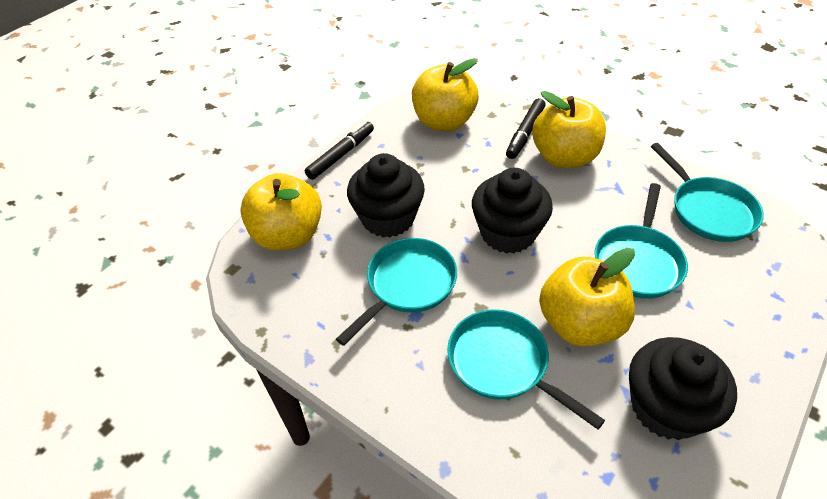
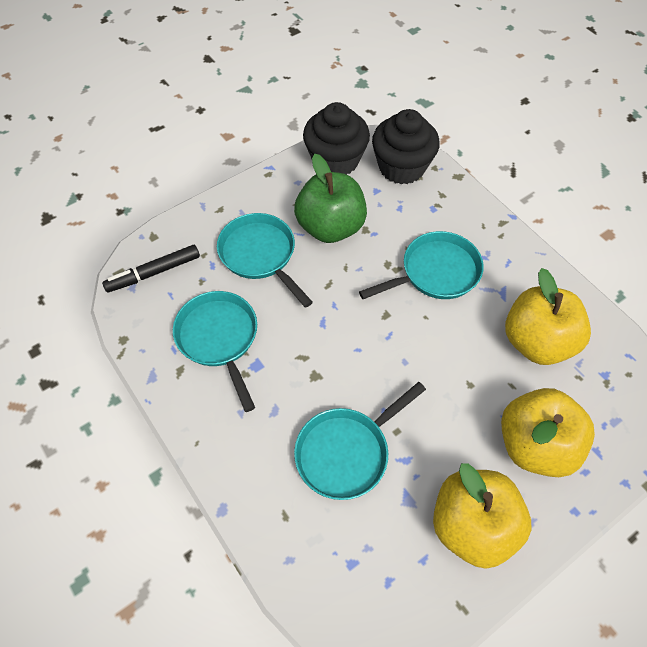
black cupcake: 3 -> 2
black marker: 2 -> 1
green apple: 0 -> 1
yellow apple: 4 -> 3

